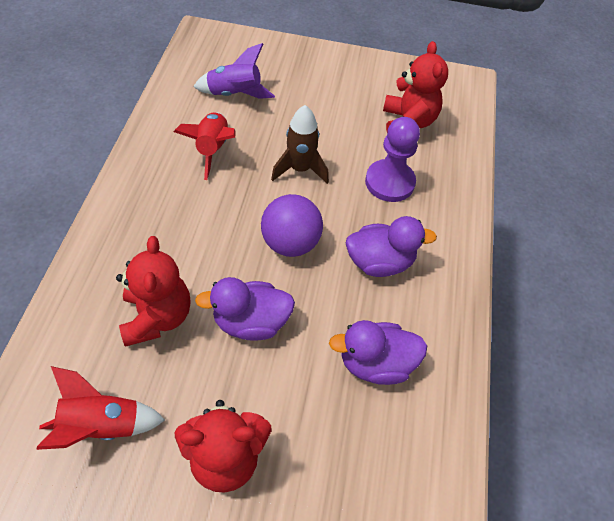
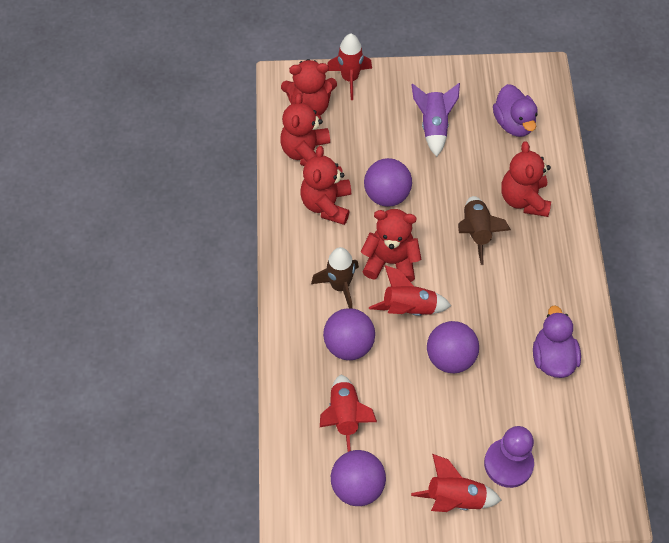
brown rocket: 1 -> 2
purple ball: 1 -> 4
purple duck: 3 -> 2
red rocket: 2 -> 4
red teddy bear: 3 -> 5

